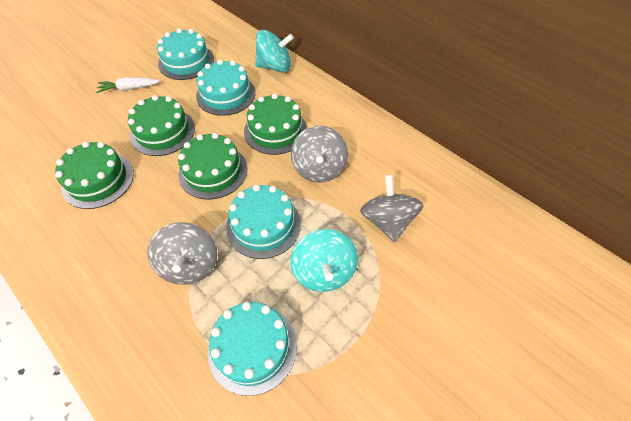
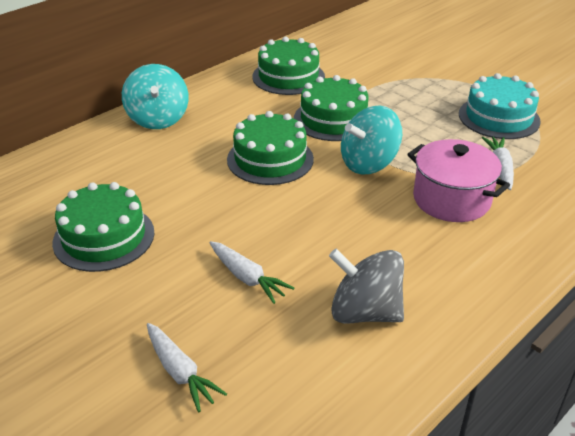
grey spinning top: 3 -> 1
pink pot: 0 -> 1
turquoise cake: 4 -> 1
white carrot: 1 -> 3

